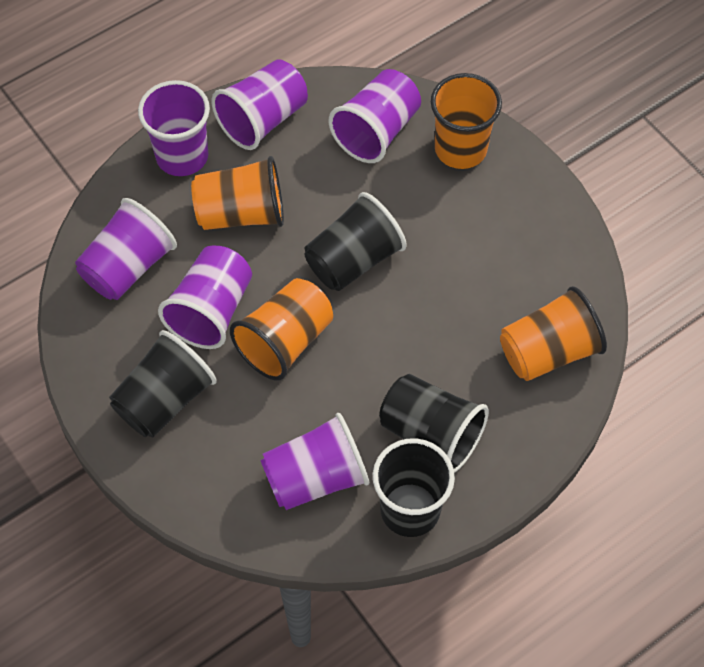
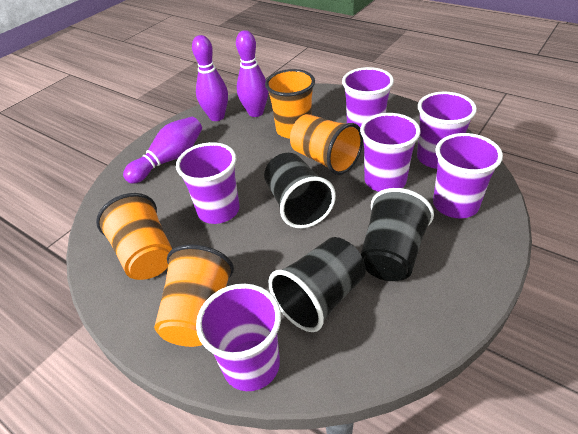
black cup: 4 -> 3
purple bowling pin: 0 -> 3

